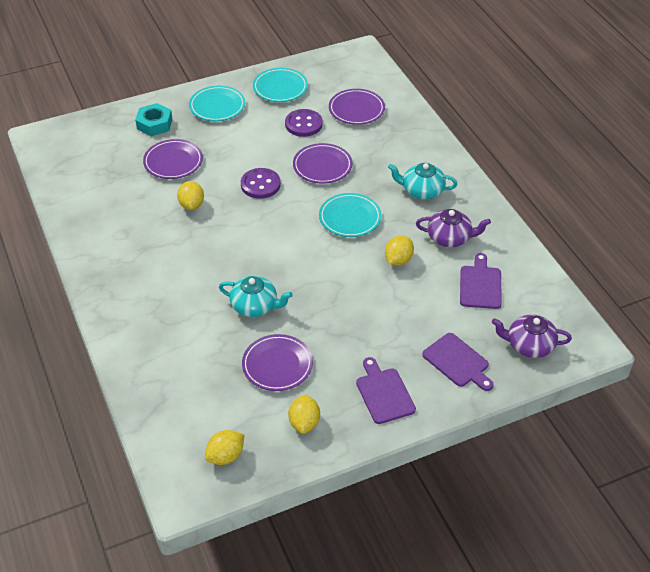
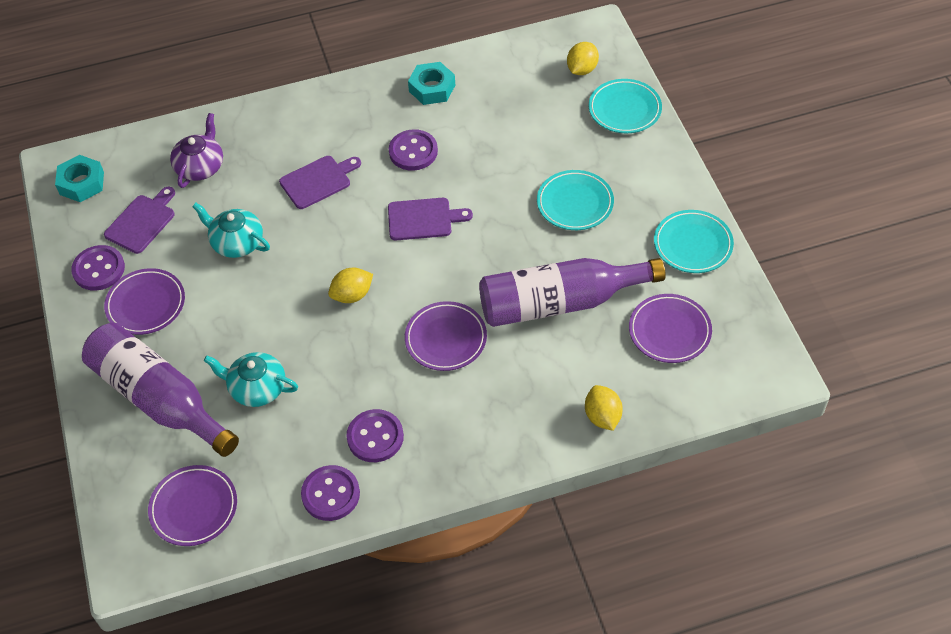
purple bottle: 0 -> 2
purple button: 2 -> 4
purple teapot: 2 -> 1
turquoise nut: 1 -> 2
yellow lemon: 4 -> 3

